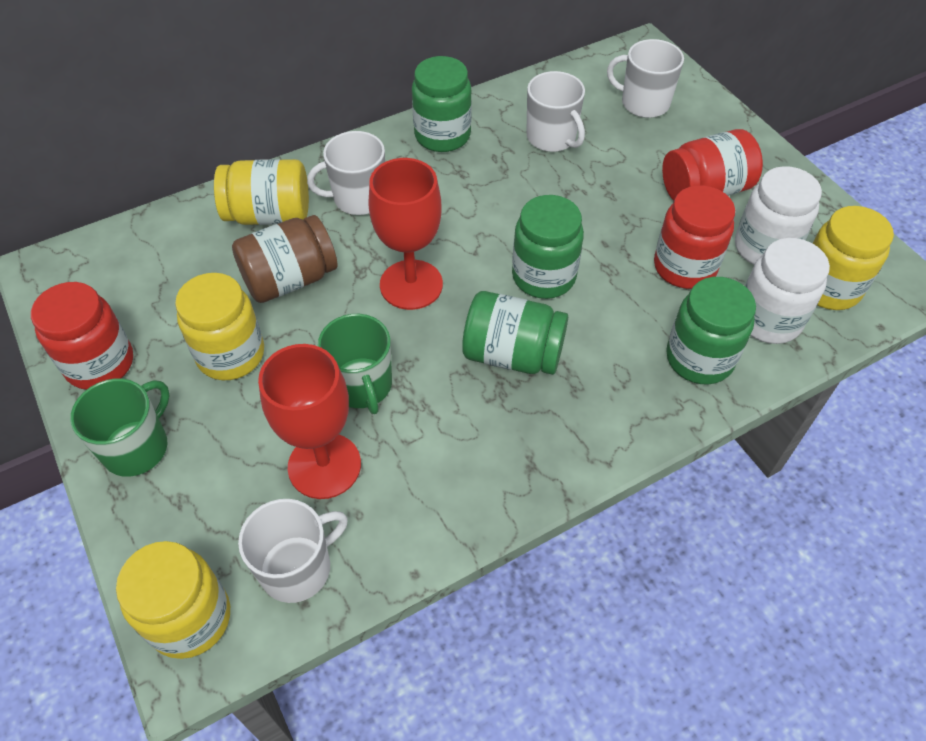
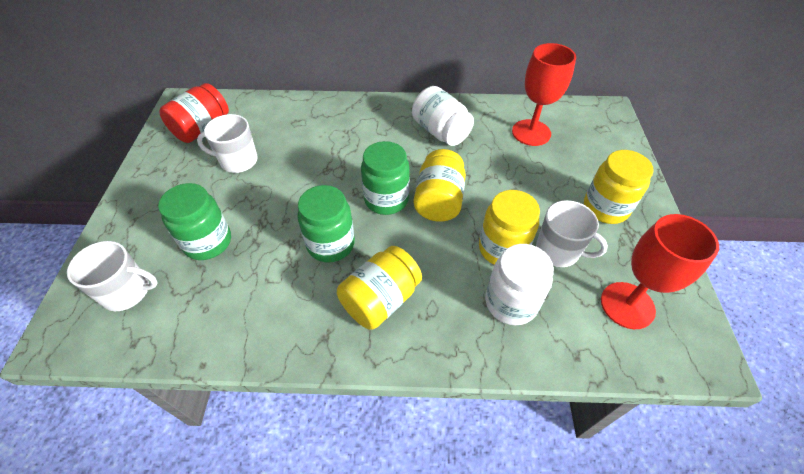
brown jar: 1 -> 0
green jar: 4 -> 3
green mug: 2 -> 0
red jar: 3 -> 1
white mug: 4 -> 3

